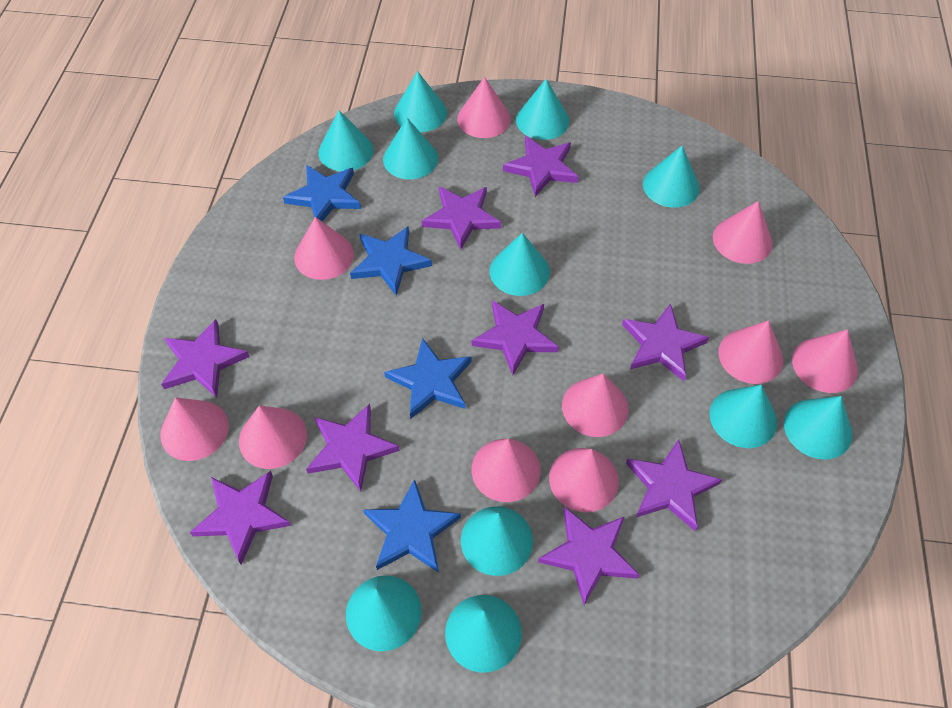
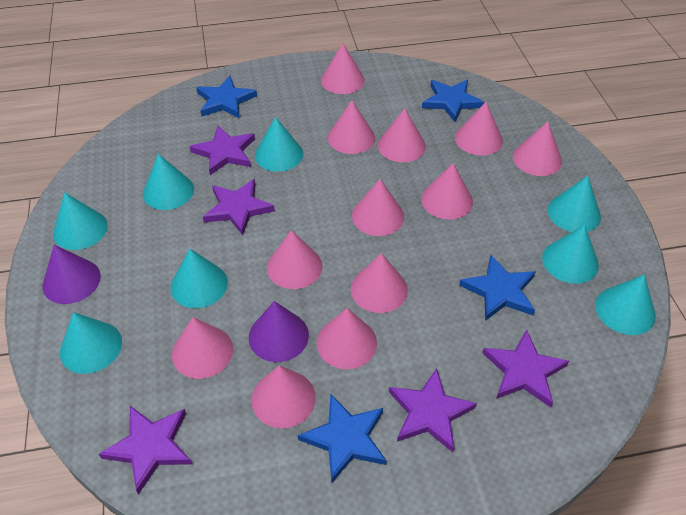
pink cone: 10 -> 12
purple cone: 0 -> 2
purple star: 9 -> 5
turquoise cone: 11 -> 8

